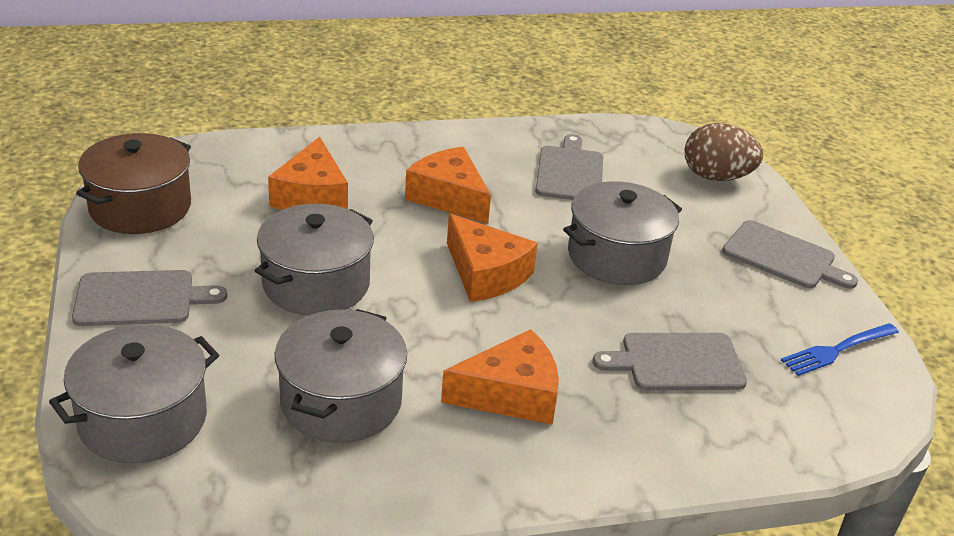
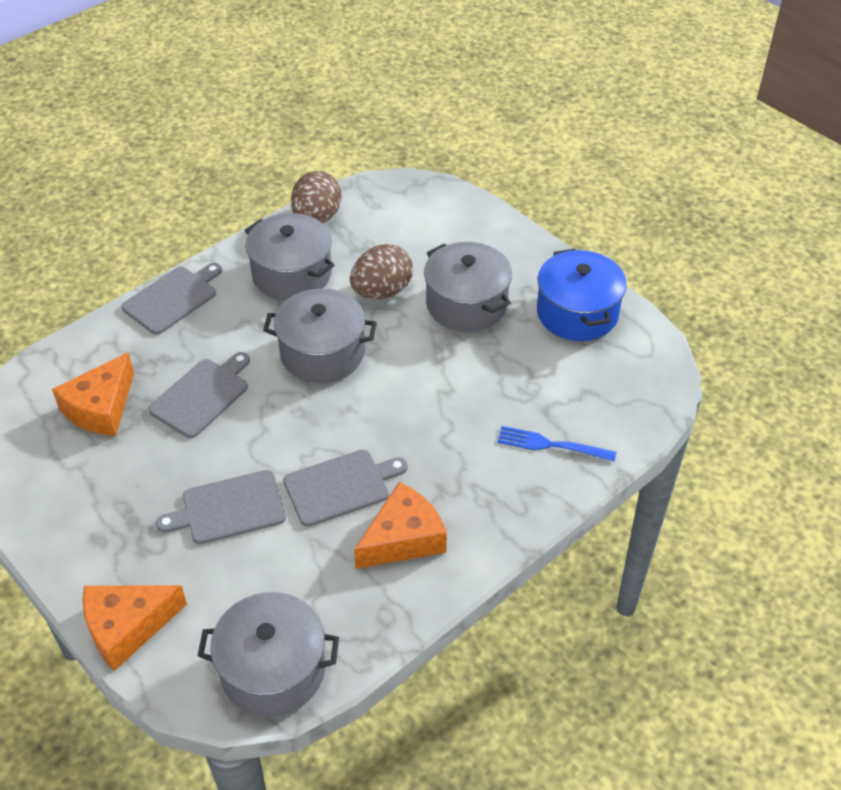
blue pot: 0 -> 1
brown egg: 1 -> 2
brown pot: 1 -> 0
orange cheese: 4 -> 3

